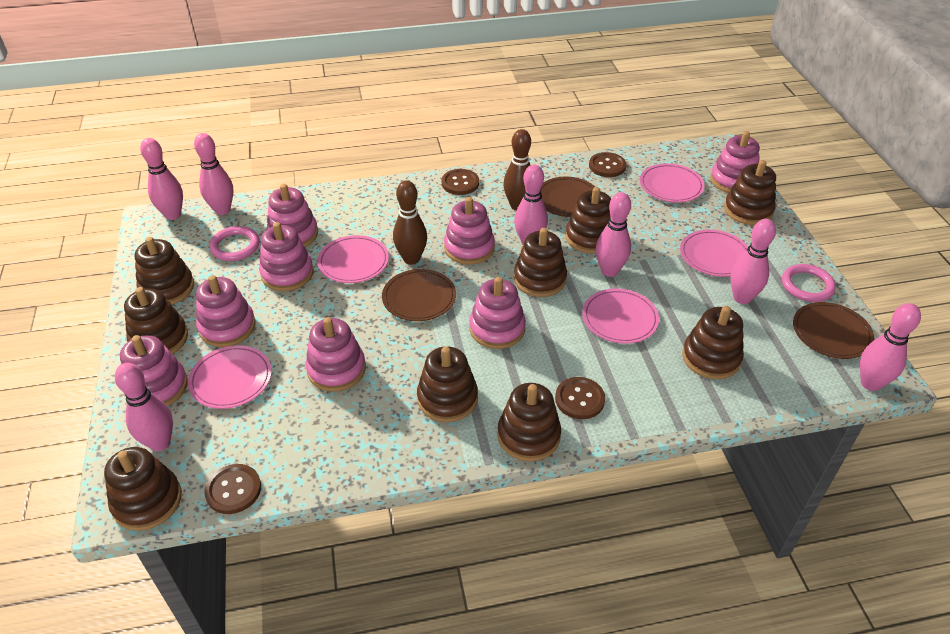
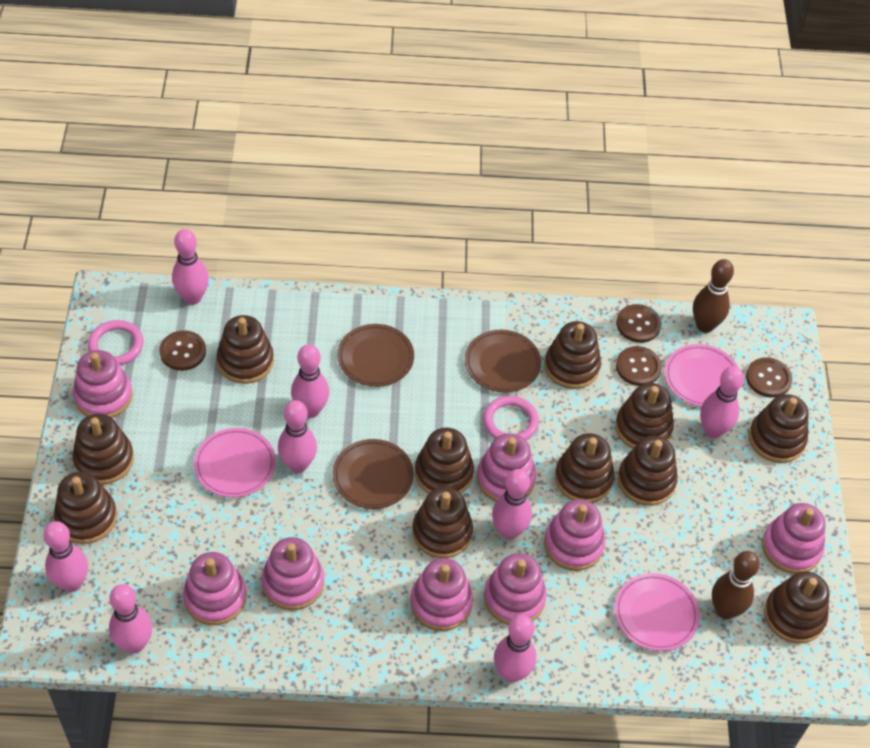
brown stacking toy: 9 -> 11
pink bowling pin: 7 -> 8
pink plate: 5 -> 3

